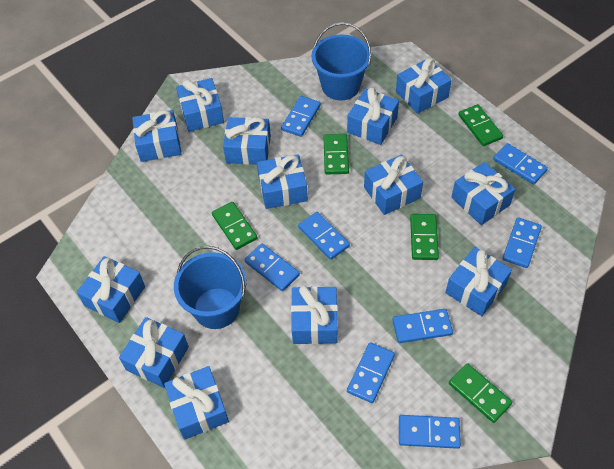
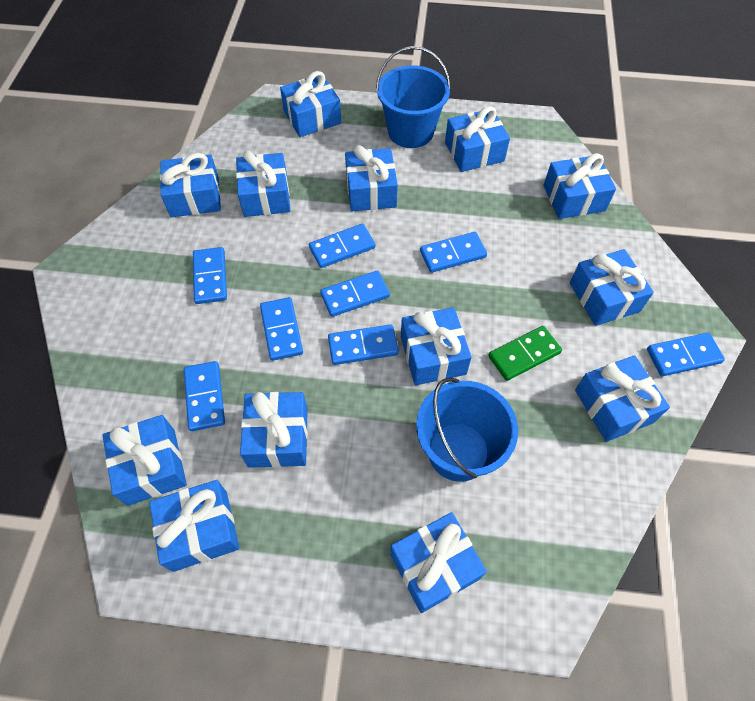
green domino: 5 -> 1

